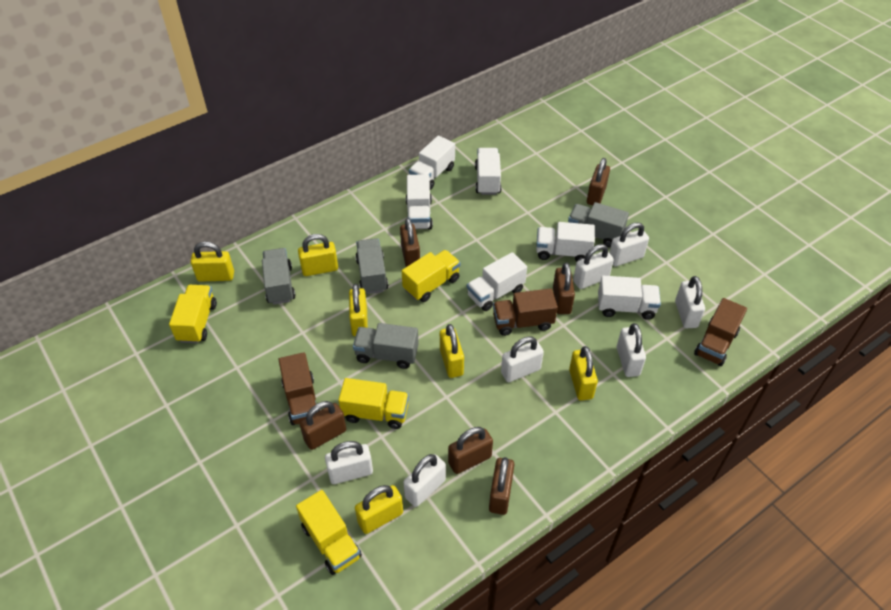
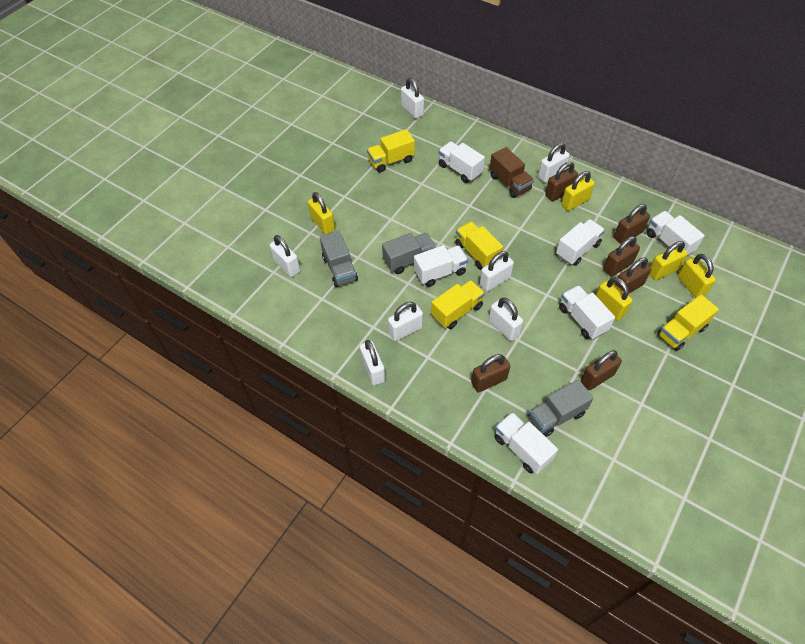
brown truck: 3 -> 1
grey truck: 4 -> 3
yellow padlock: 6 -> 5

